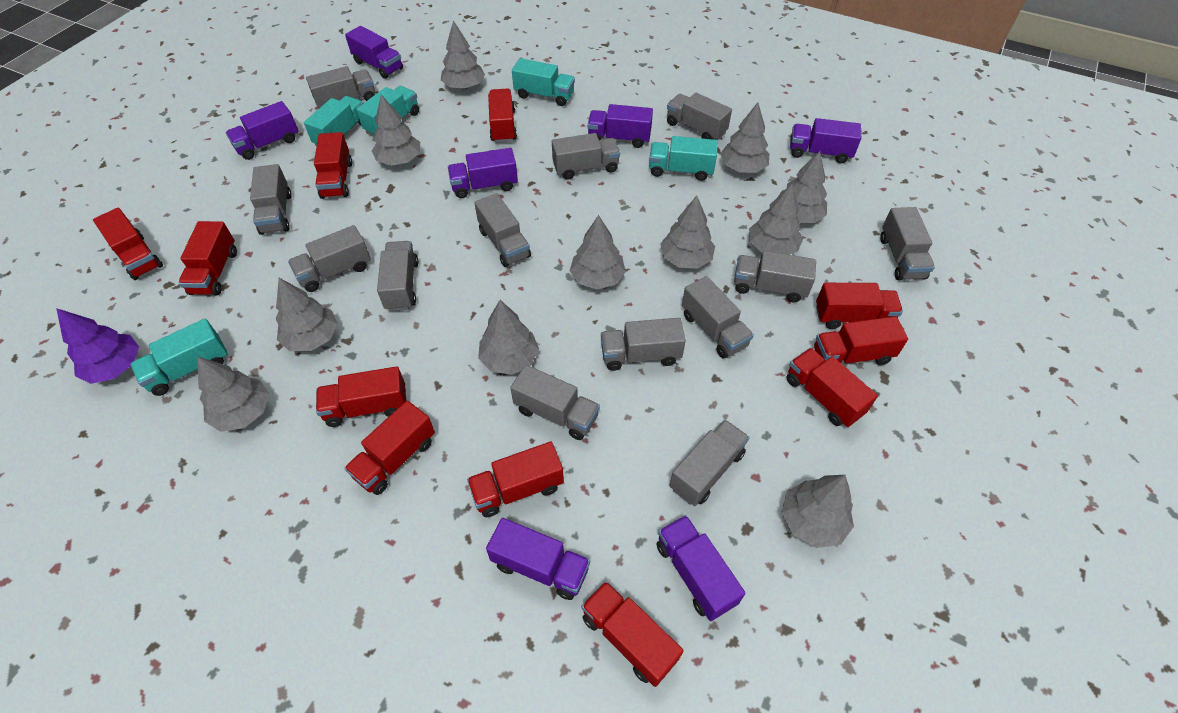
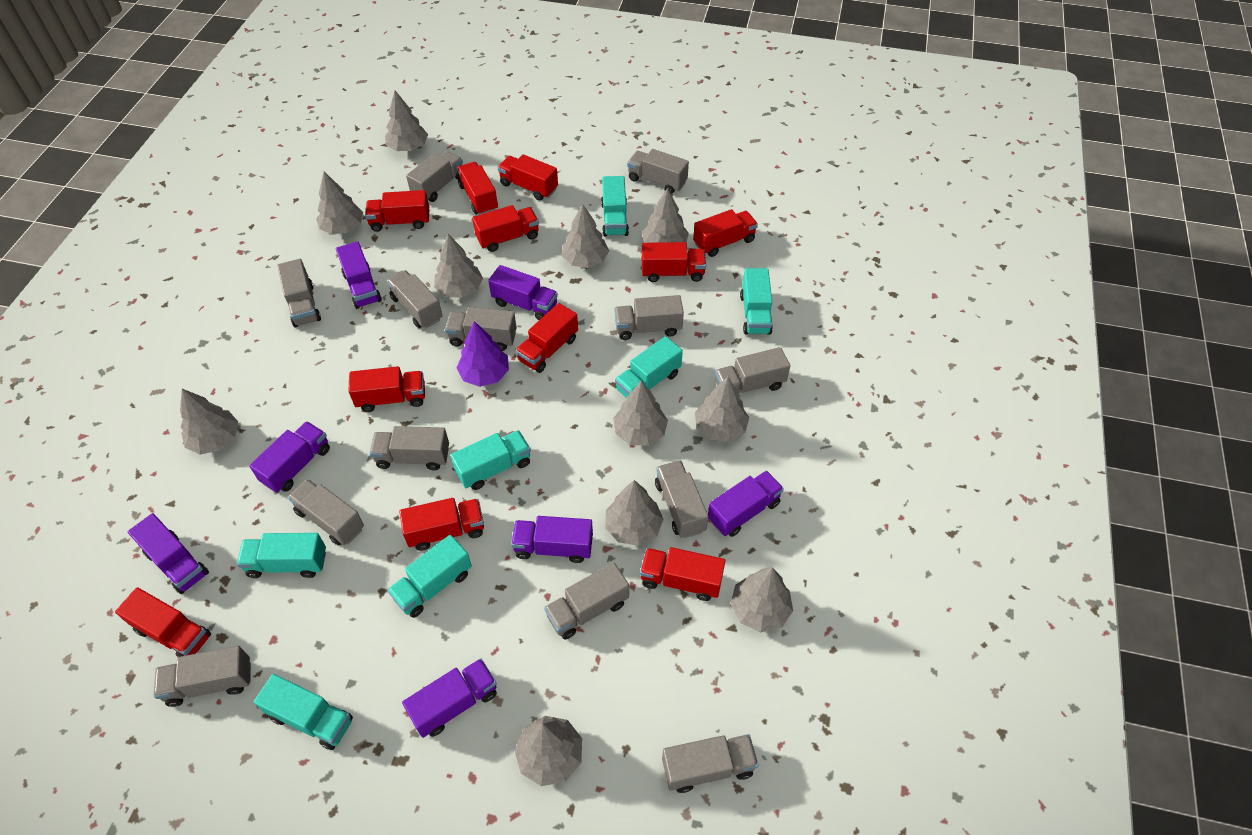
turquoise truck: 5 -> 7

